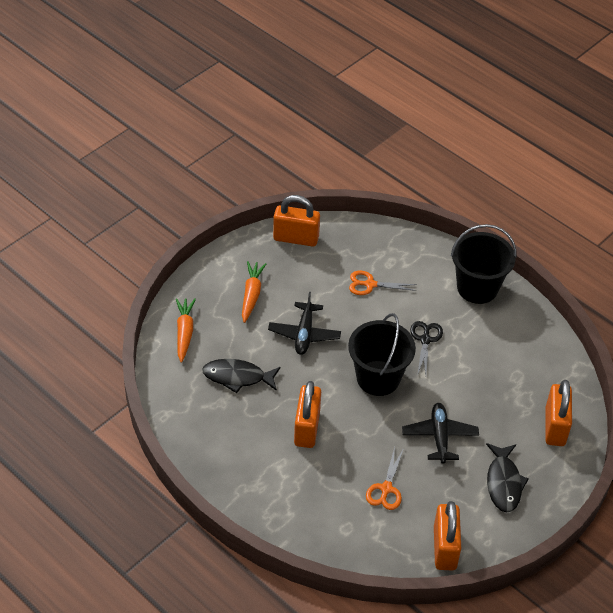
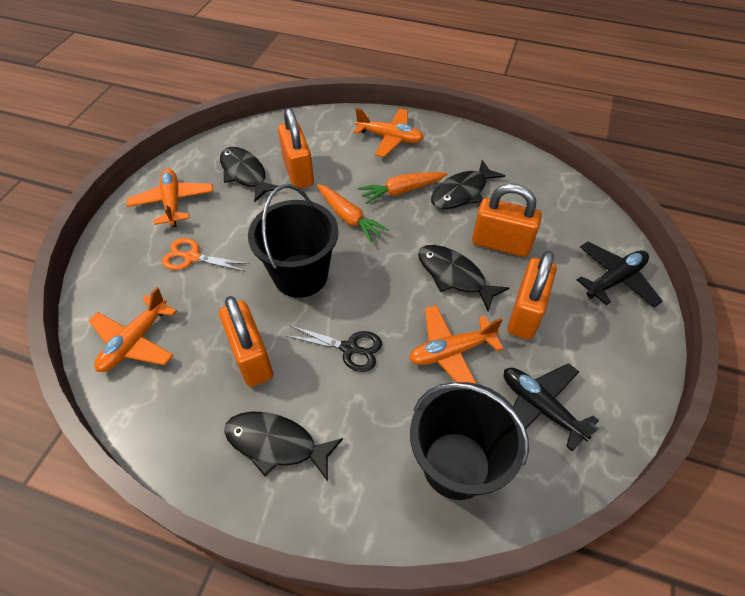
black fish: 2 -> 4
orange plane: 0 -> 4
orange scissors: 2 -> 1

